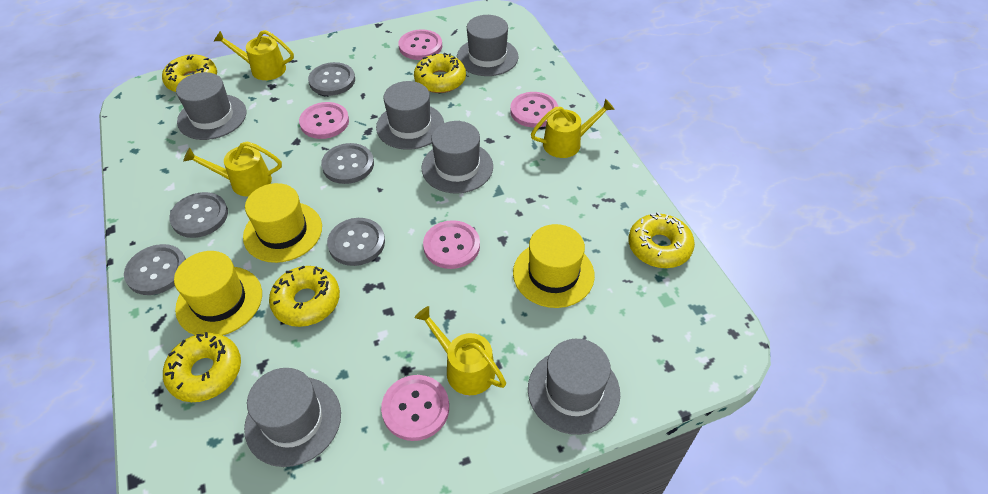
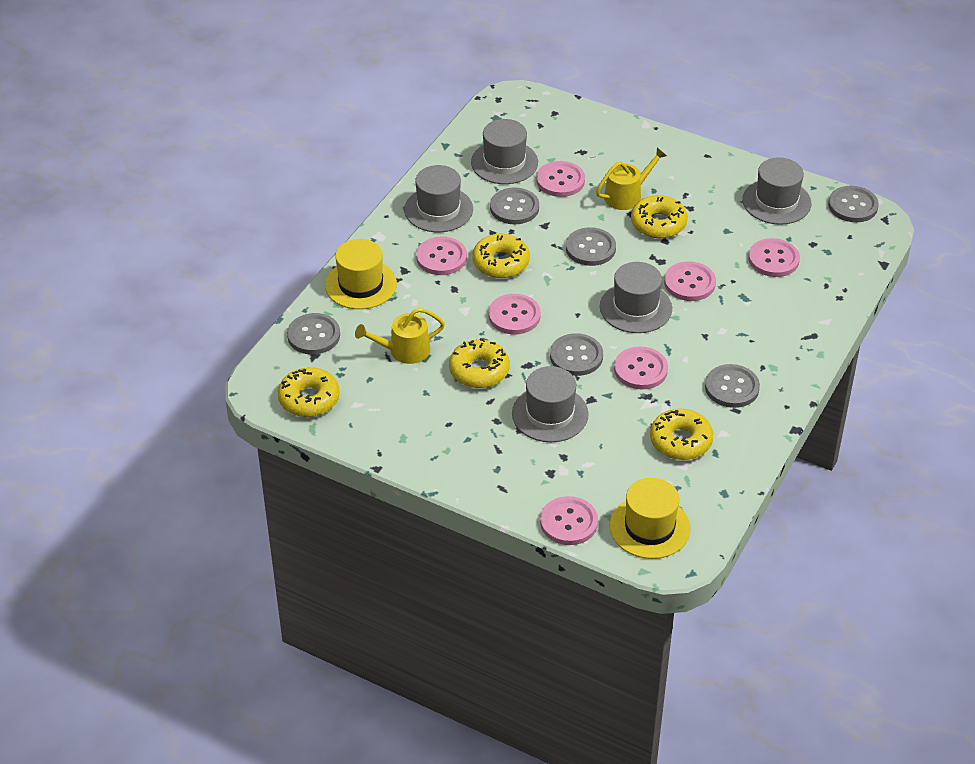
grey button: 5 -> 6
grey hat: 6 -> 5
pink button: 5 -> 7
yellow hat: 3 -> 2
yellow watering can: 4 -> 2

